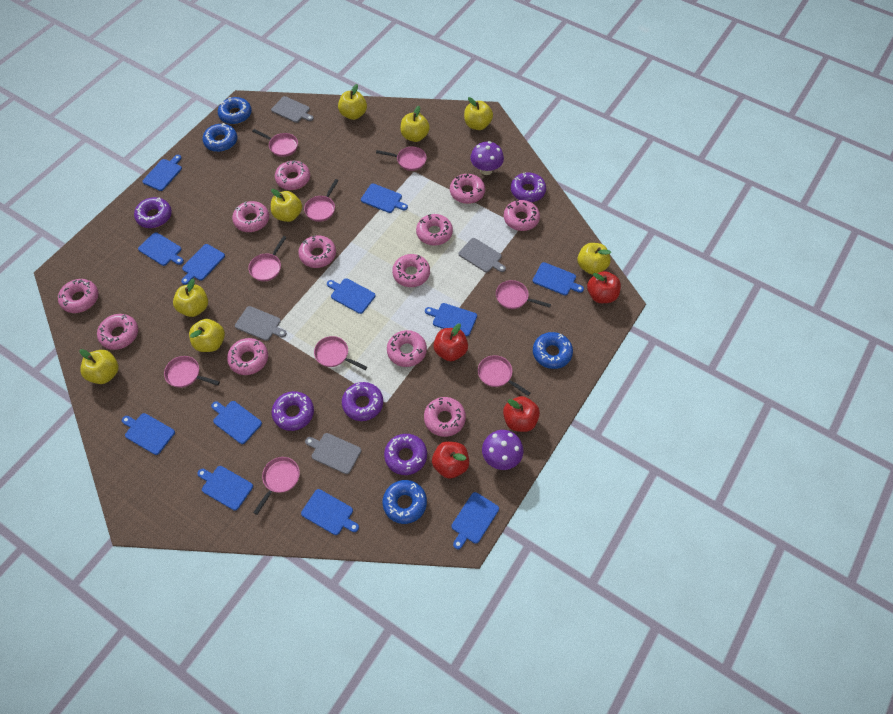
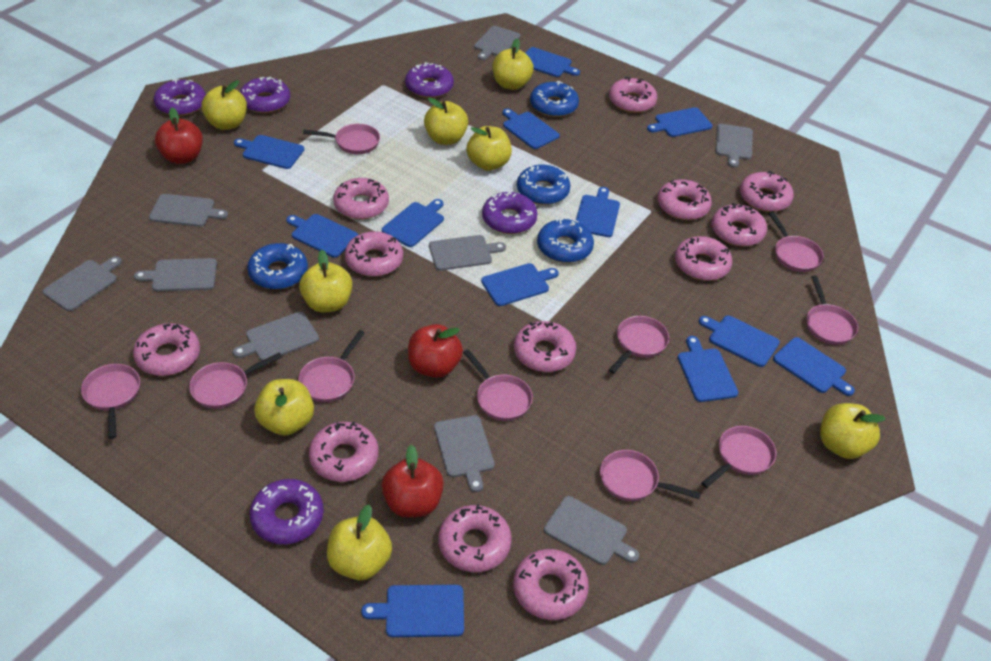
grey cutting board: 4 -> 9
pink pan: 9 -> 10
purple mushroom: 2 -> 0
red apple: 4 -> 3

